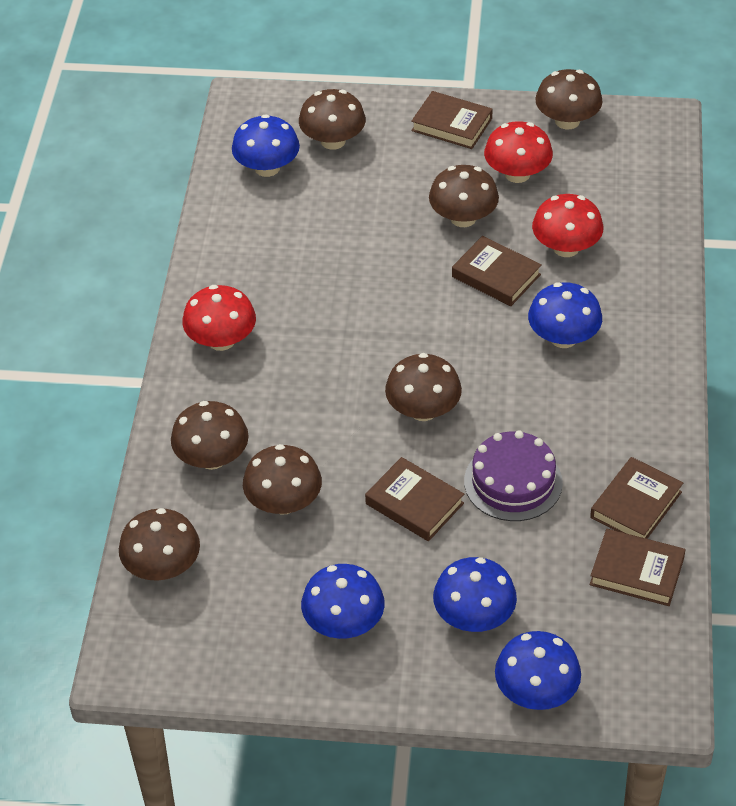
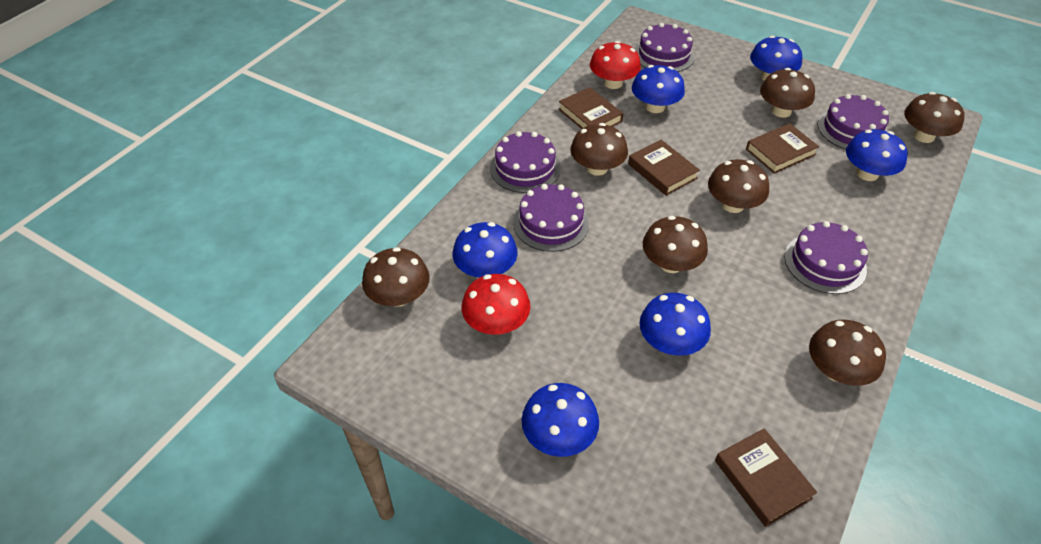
blue mushroom: 5 -> 6
brown book: 5 -> 4
purple cake: 1 -> 5
red mushroom: 3 -> 2

